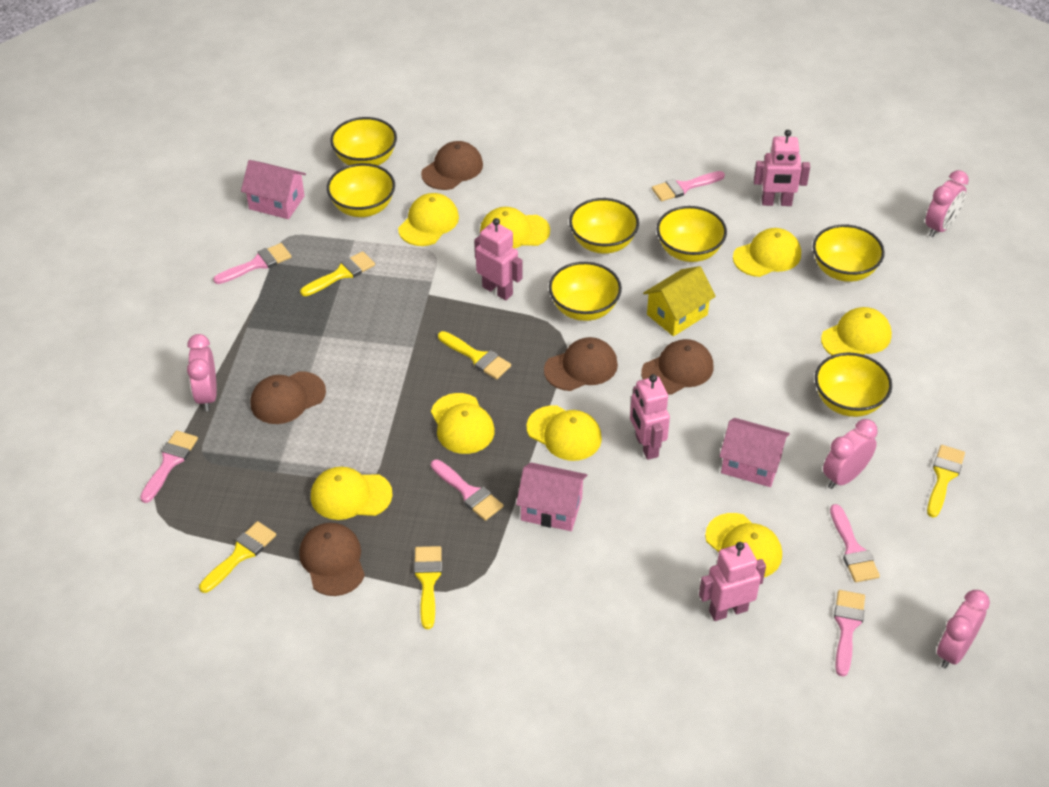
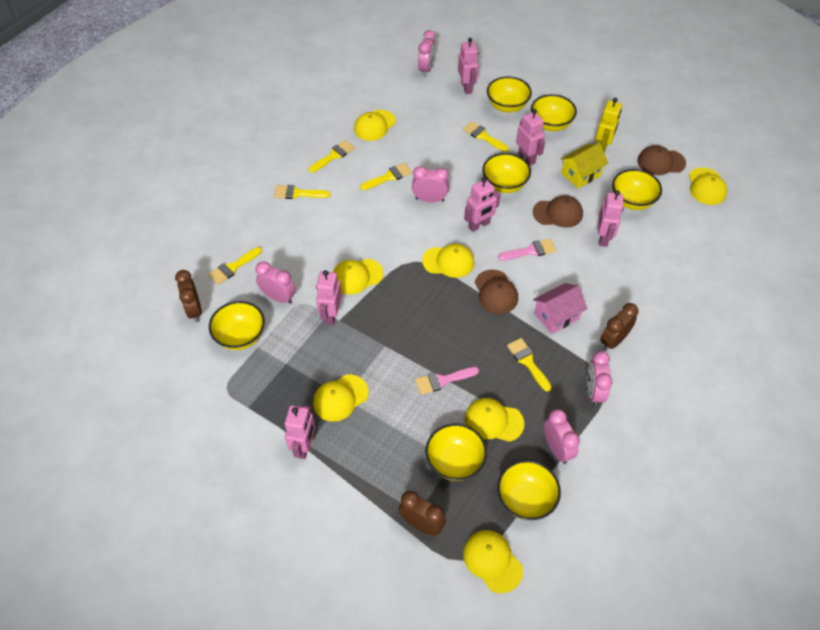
brown cap: 5 -> 3
brown clock: 0 -> 3
pink brush: 6 -> 2
pink clock: 4 -> 5
pink house: 3 -> 1
pink robot: 4 -> 6
yellow brush: 5 -> 6
yellow cap: 8 -> 7
yellow robot: 0 -> 1

